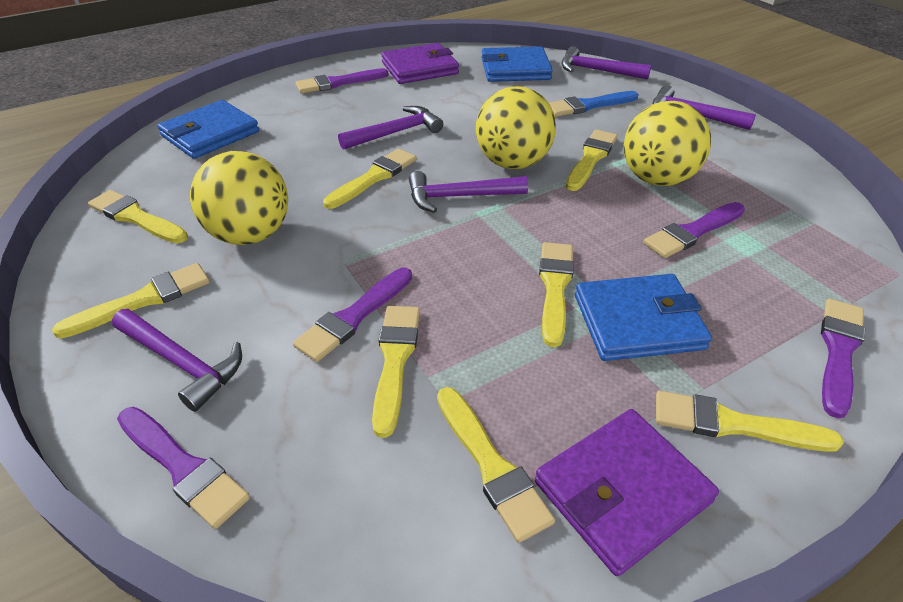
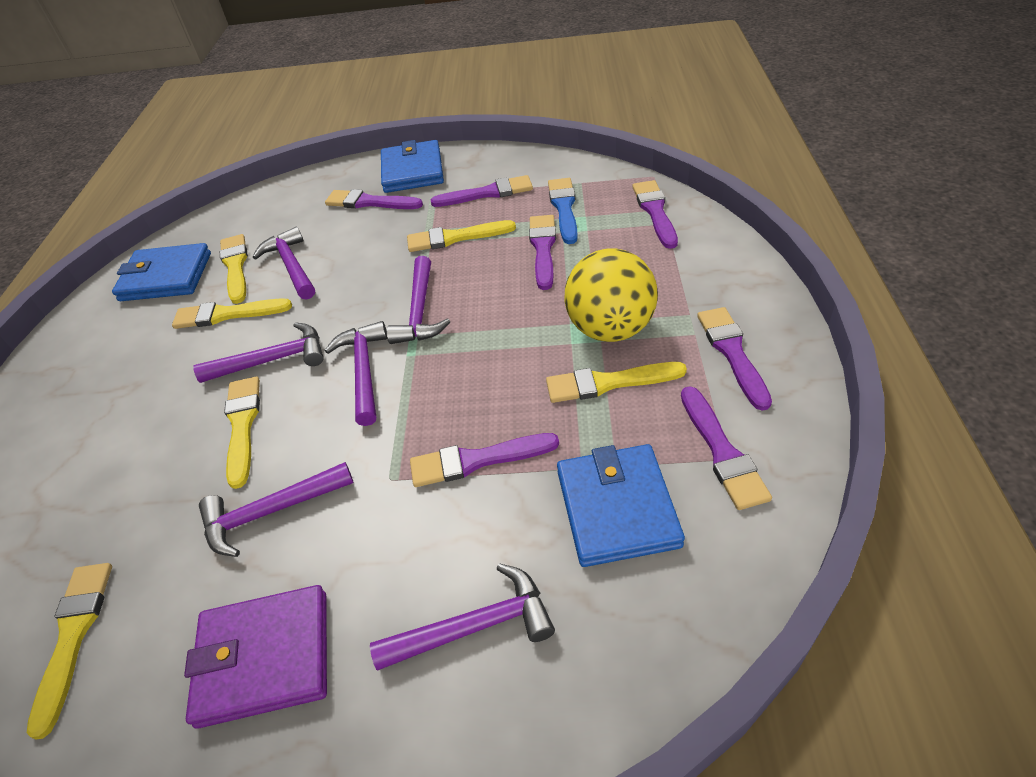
purple brush: 5 -> 7
purple hammer: 5 -> 6
purple wallet: 2 -> 1
yellow ball: 3 -> 1
yellow brush: 8 -> 6

